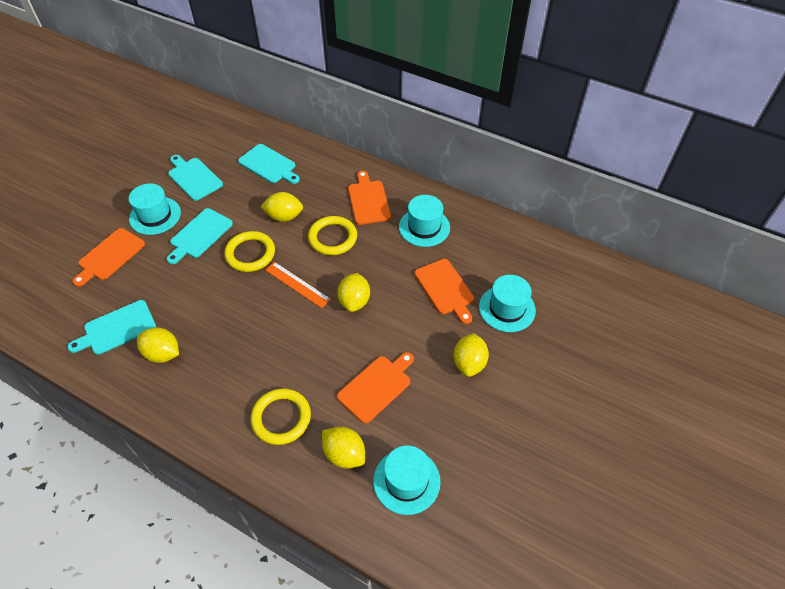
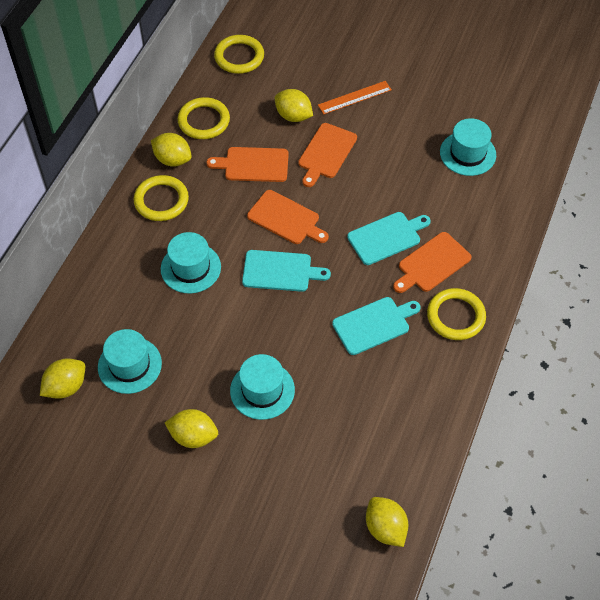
turquoise cutting board: 4 -> 3
yellow ring: 3 -> 4

